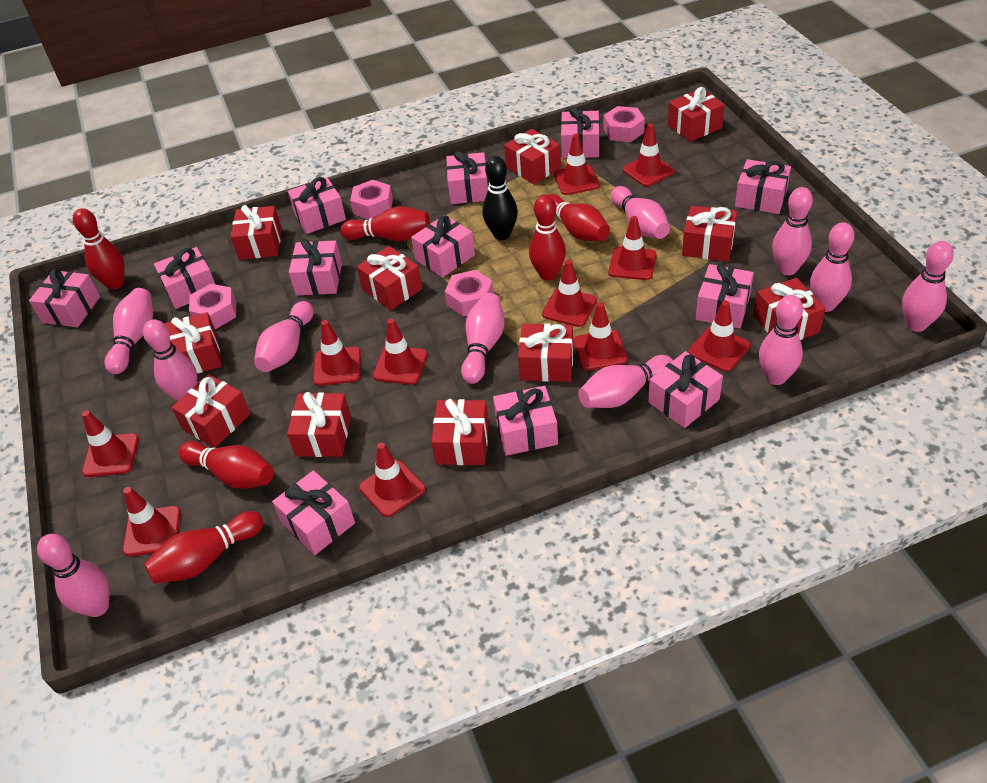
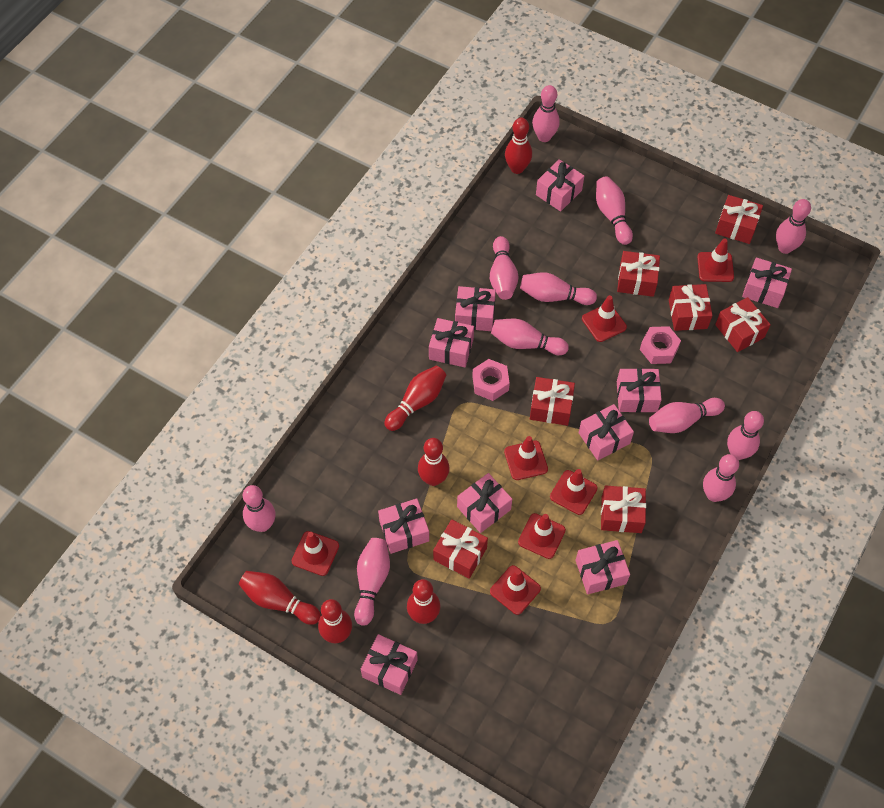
black bowling pin: 1 -> 0
pink gift: 12 -> 10
pink nut: 4 -> 2
red gift: 11 -> 7
red traffic cone: 11 -> 7

